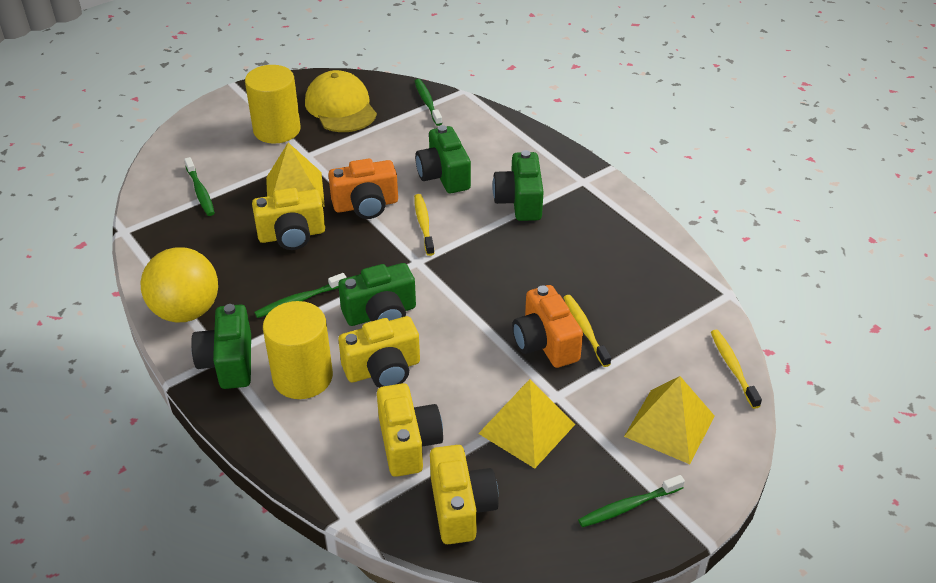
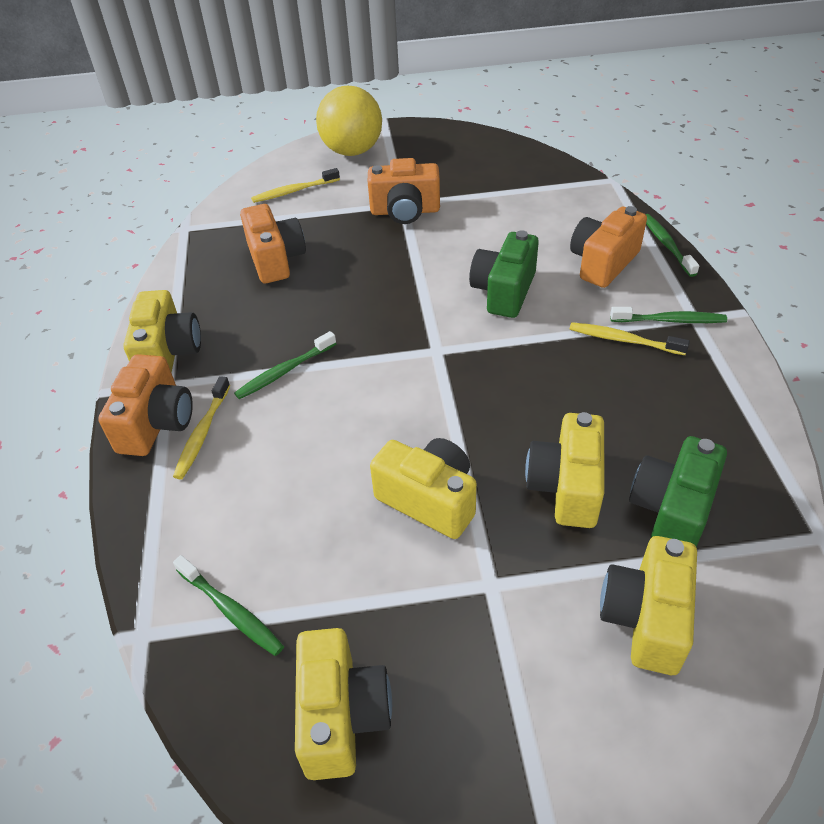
green camera: 4 -> 2
orange camera: 2 -> 4
yellow camera: 4 -> 5
yellow cap: 1 -> 0
yellow cylinder: 2 -> 0
yellow pyramid: 3 -> 0

